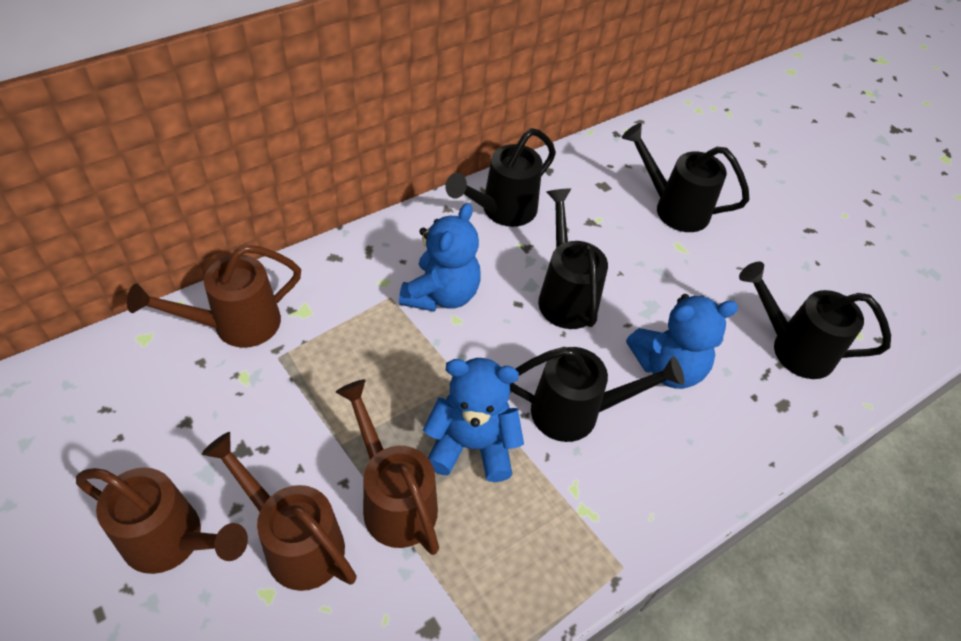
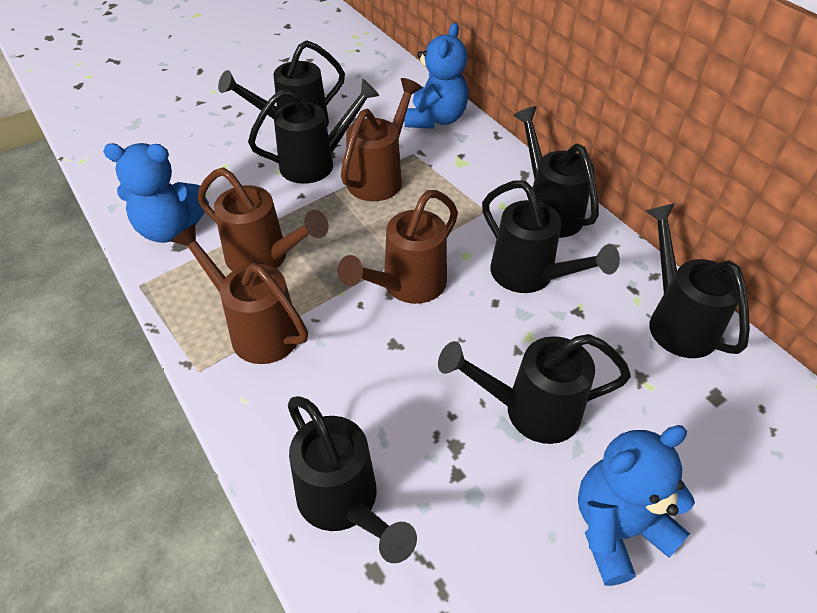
black watering can: 5 -> 7

